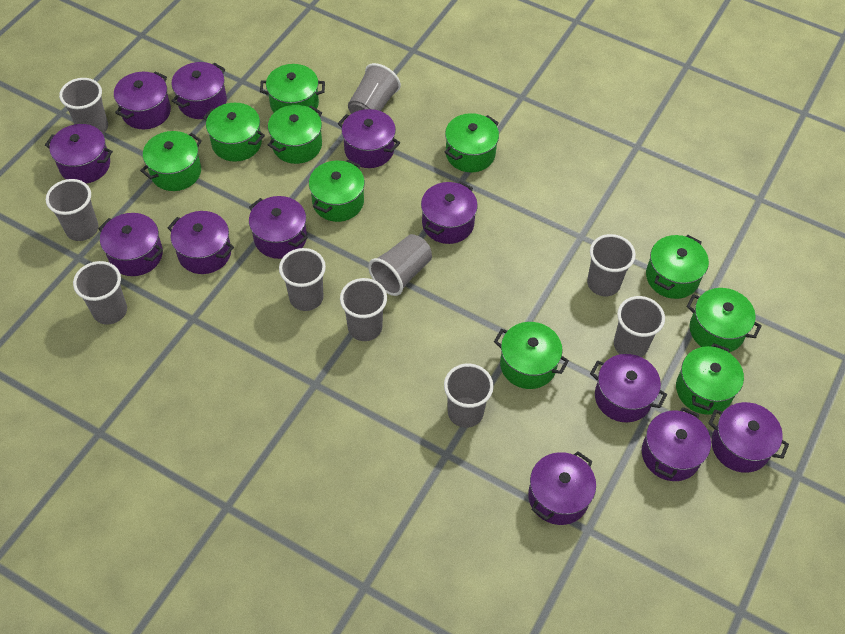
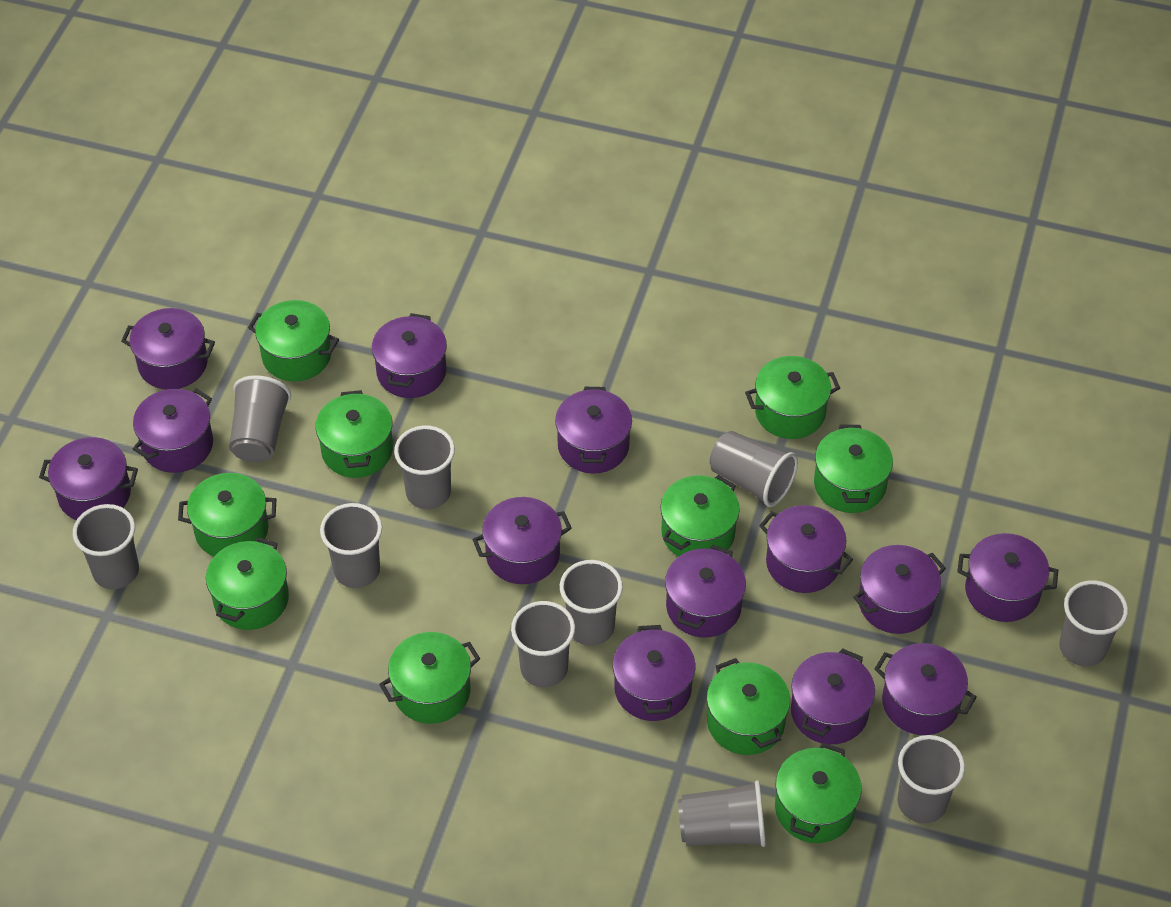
purple pot: 12 -> 13

